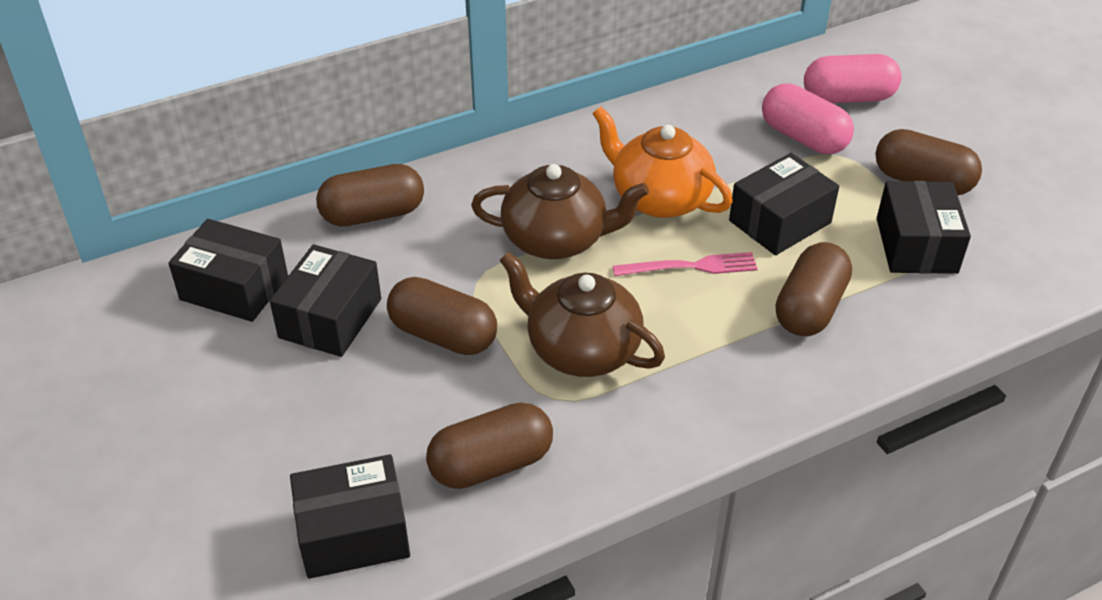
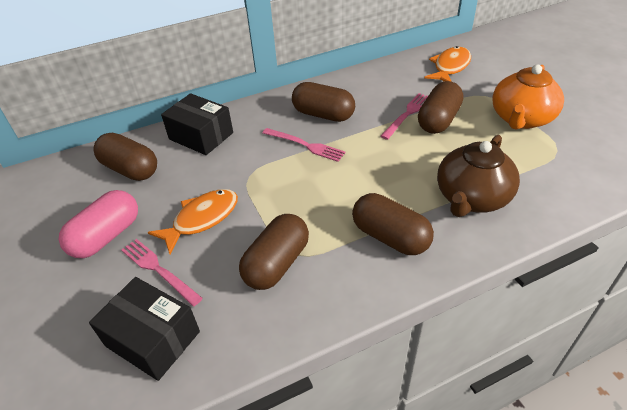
black box: 5 -> 2
brown teapot: 2 -> 1
orange fish: 0 -> 2
pink capsule: 2 -> 1
pink fork: 1 -> 3

